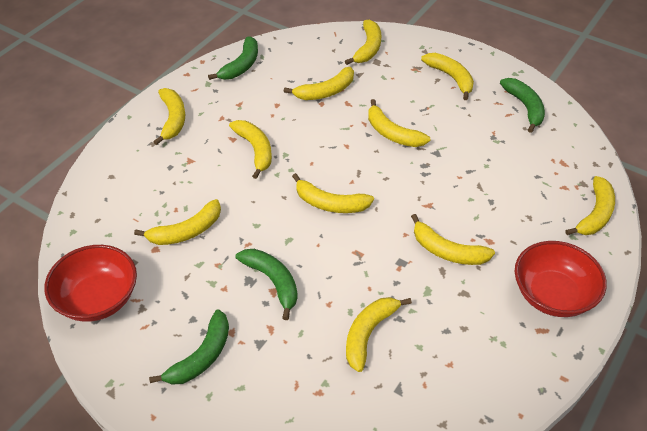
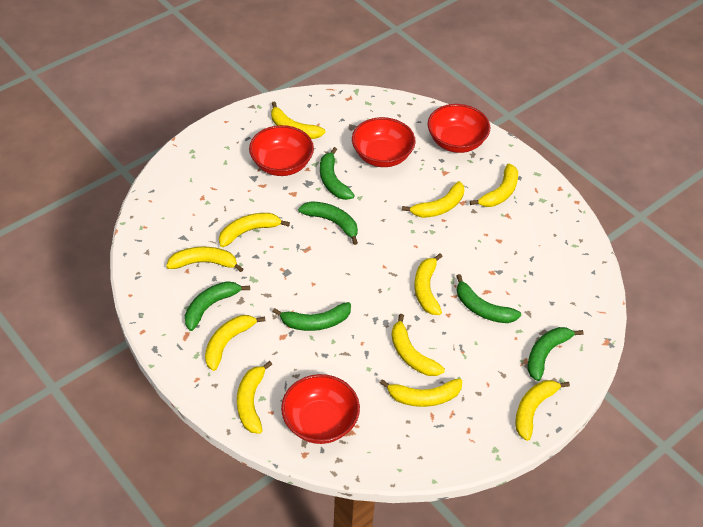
green banana: 4 -> 6
red bowl: 2 -> 4

